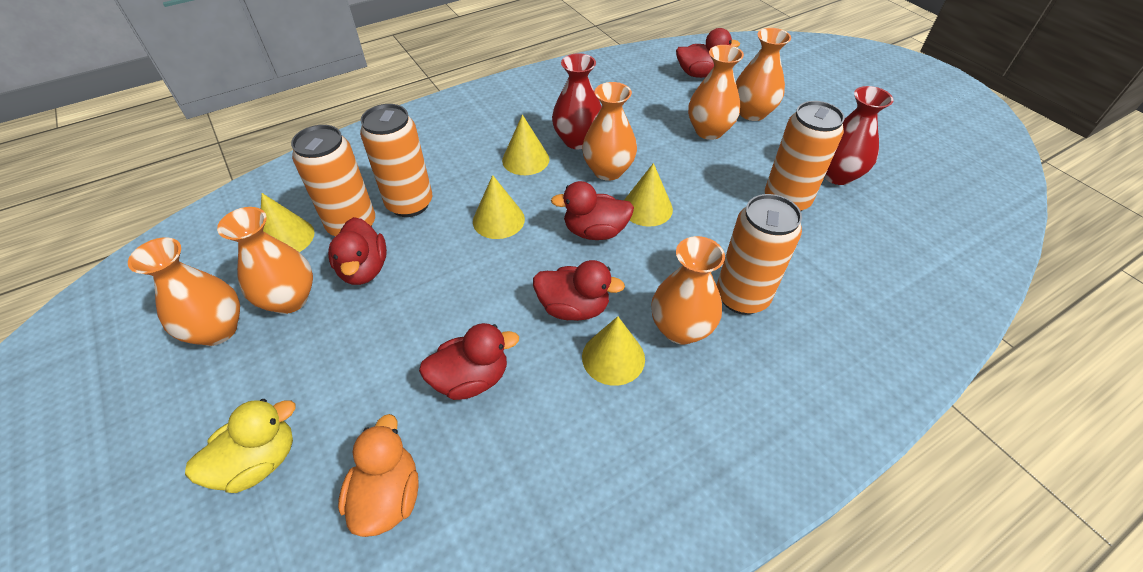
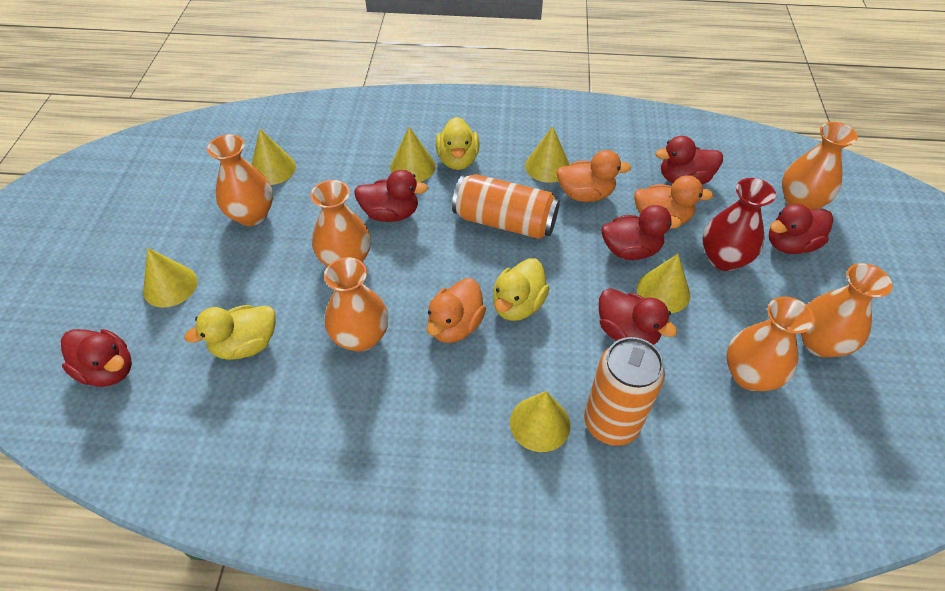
orange can: 4 -> 2
orange duck: 1 -> 3
red duck: 5 -> 6
red vase: 2 -> 1
yellow cone: 5 -> 6
yellow duck: 1 -> 3

